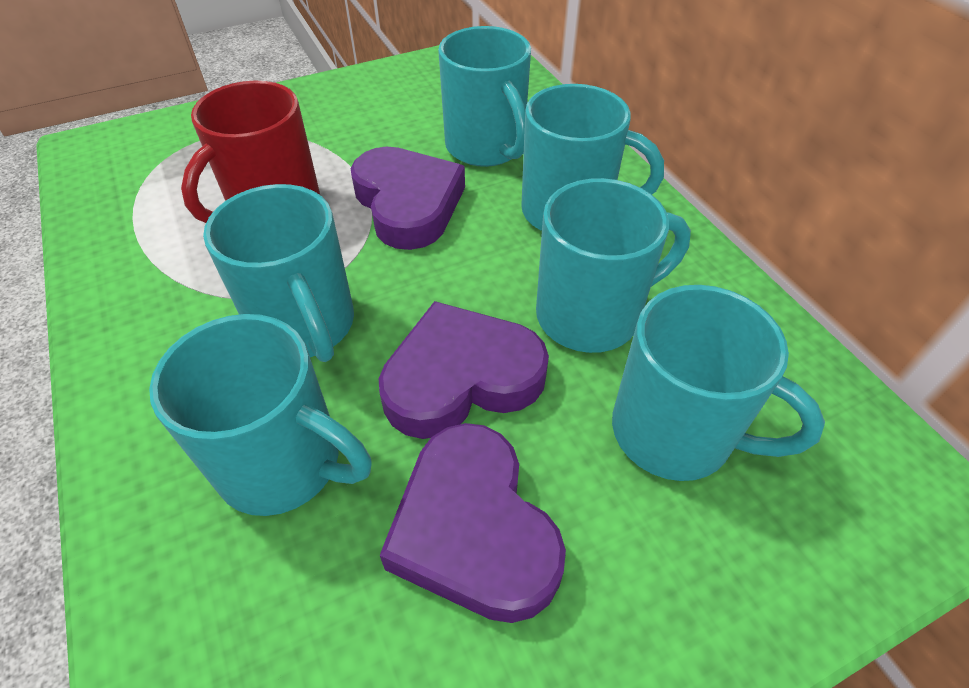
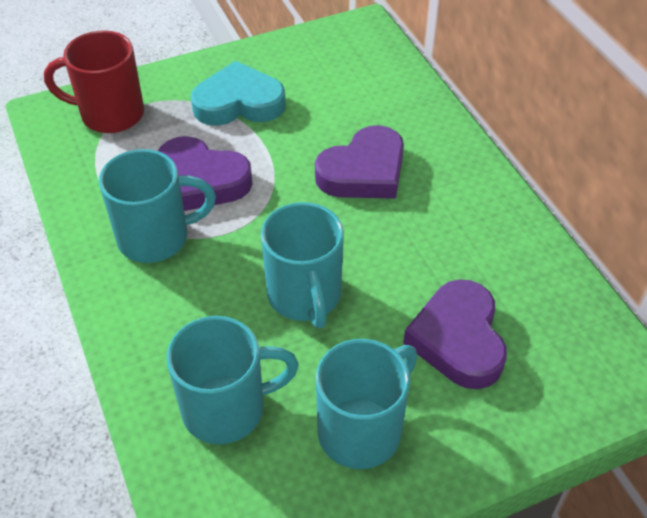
turquoise heart: 0 -> 1
turquoise mug: 6 -> 4

